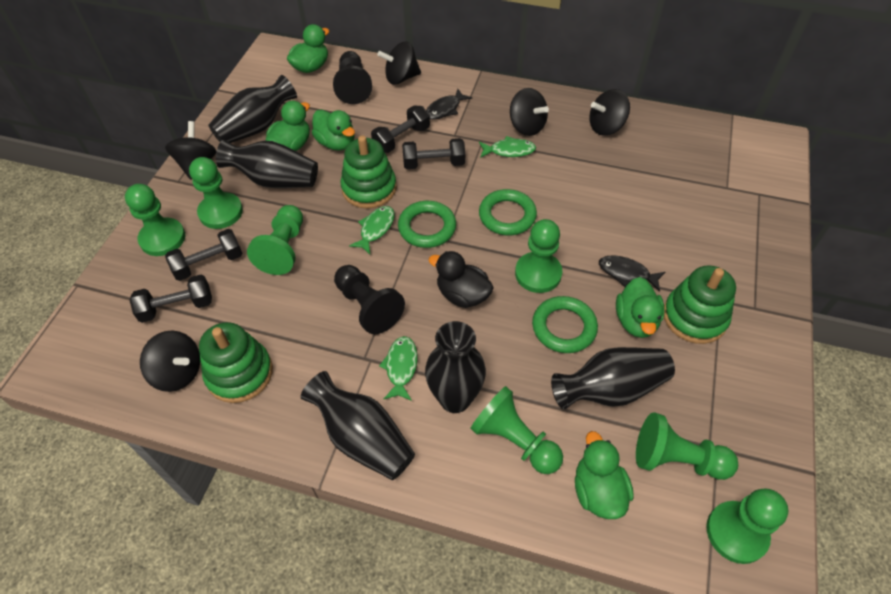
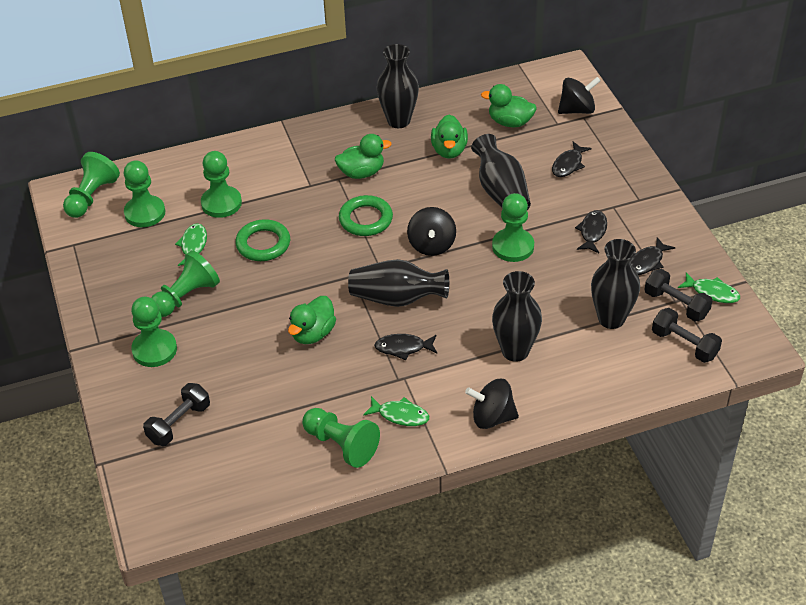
black duck: 1 -> 0
black dumbbell: 4 -> 3
black fish: 2 -> 4
black pawn: 2 -> 0
black spinning top: 5 -> 3
green duck: 5 -> 4
green ring: 3 -> 2
green stacking toy: 3 -> 0

